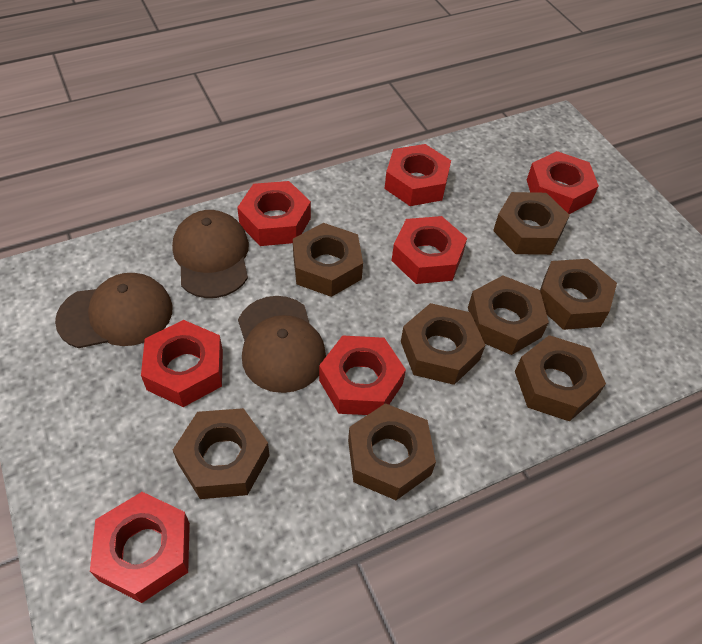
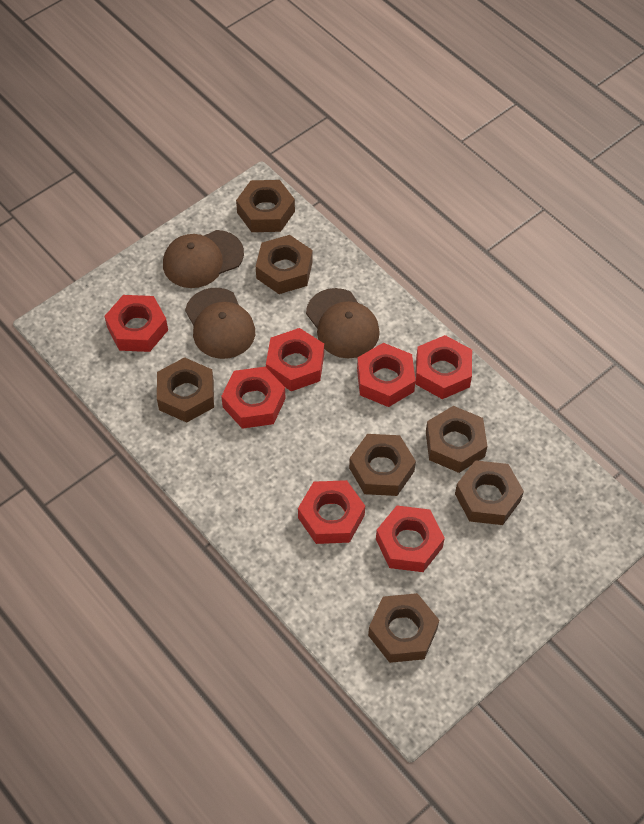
brown nut: 8 -> 7

